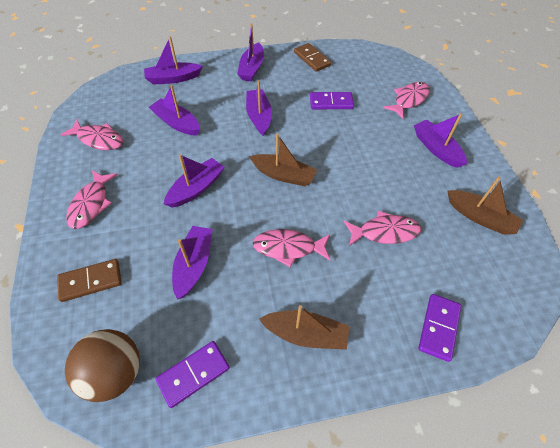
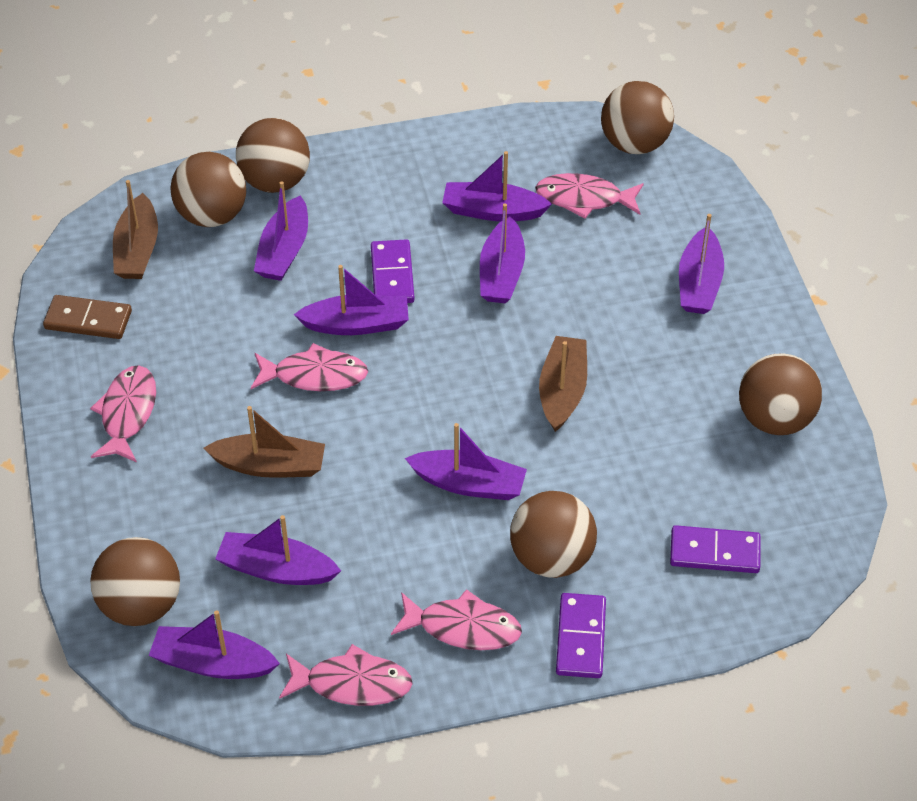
brown ball: 1 -> 6
brown domino: 2 -> 1
purple boat: 7 -> 8

